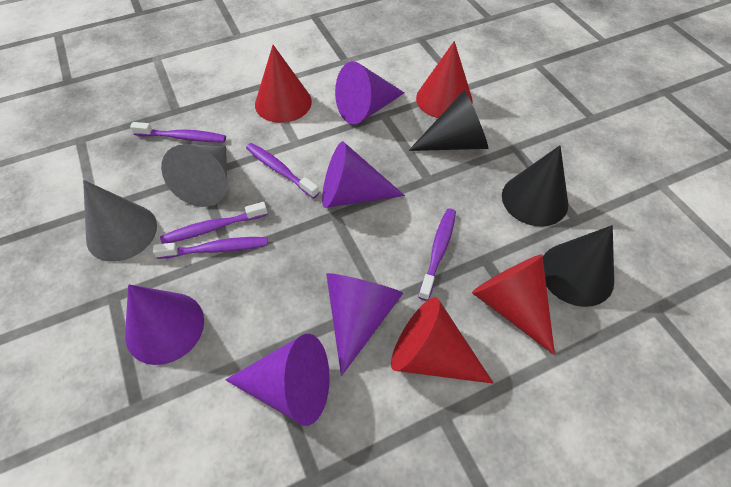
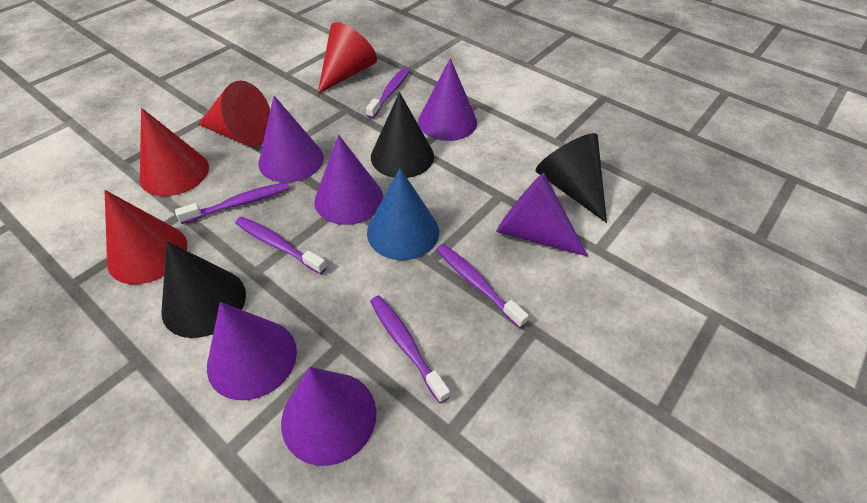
blue cone: 0 -> 1
grey cone: 2 -> 0
purple cone: 5 -> 6

